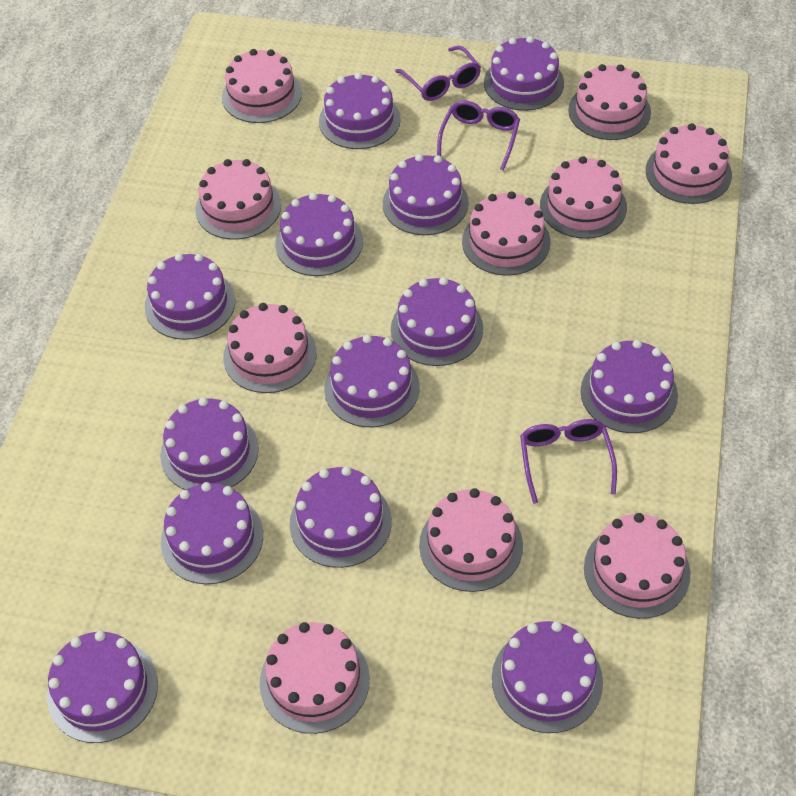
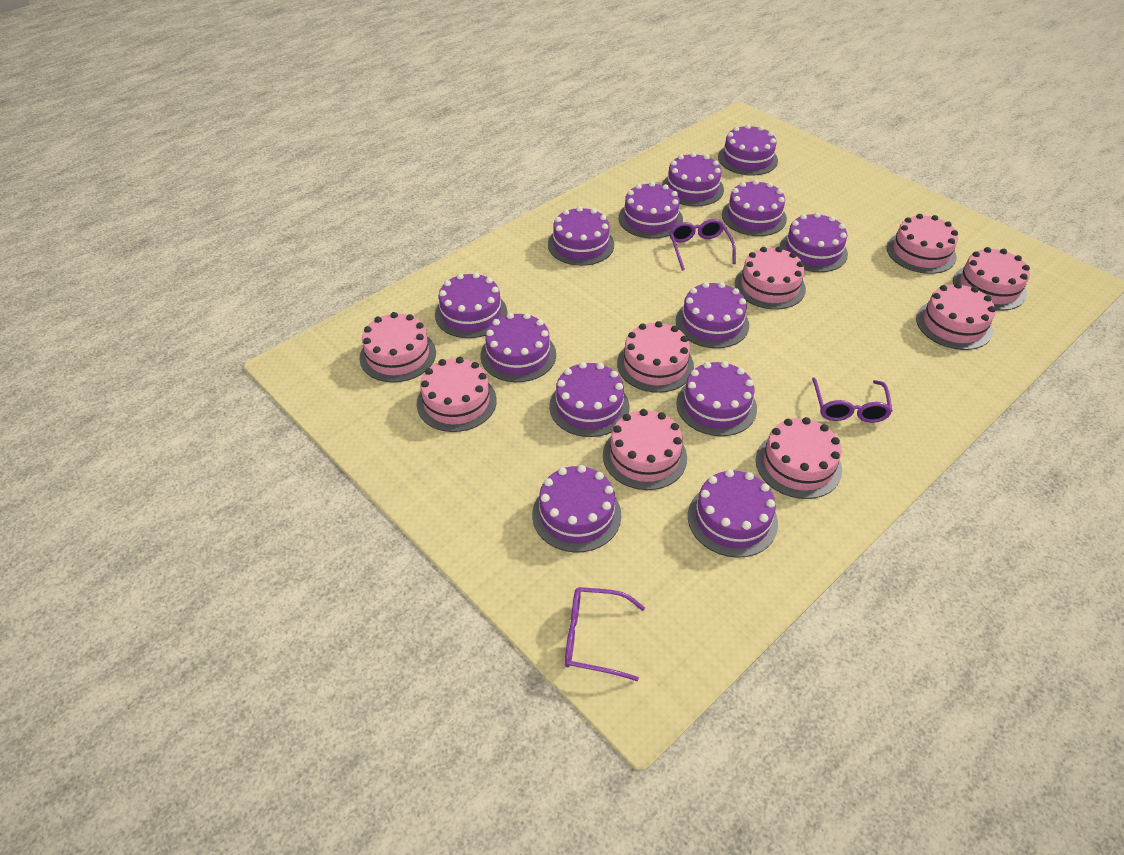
pink cake: 10 -> 9

